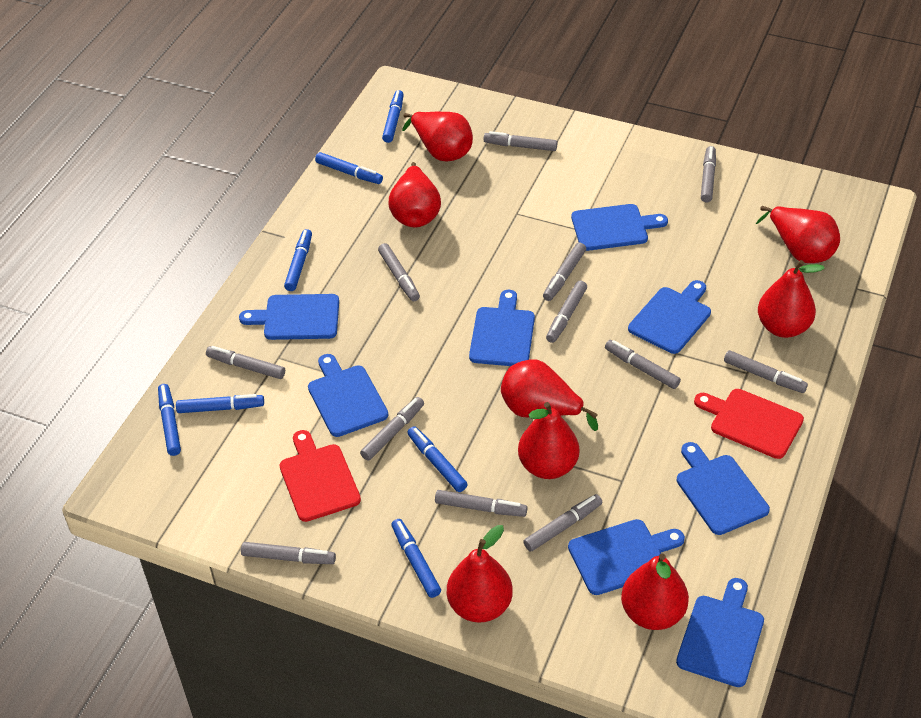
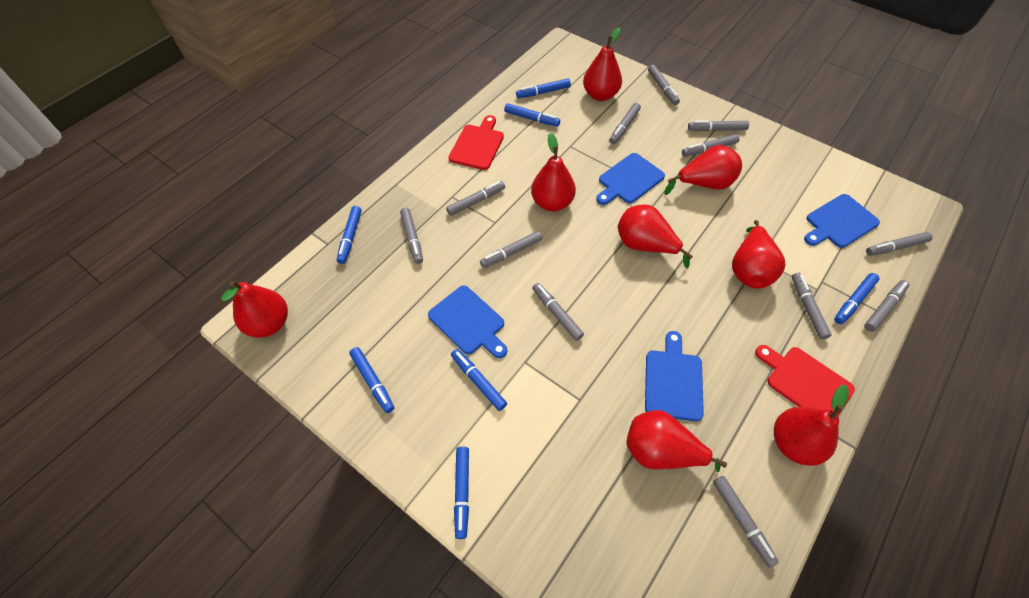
blue cutting board: 8 -> 4

